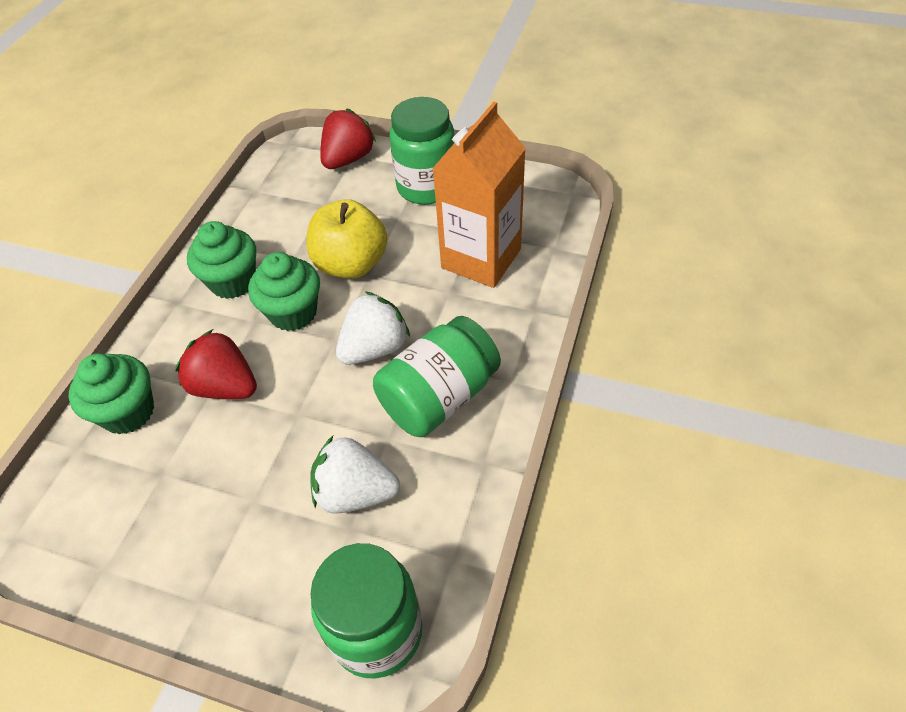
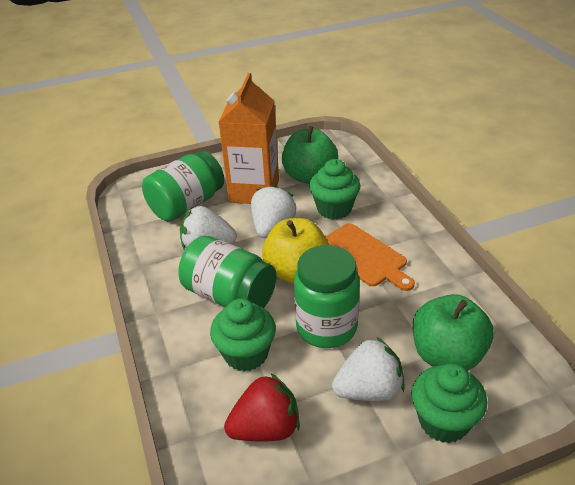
green apple: 0 -> 2
orange cutting board: 0 -> 1
red strawberry: 2 -> 1
white strawberry: 2 -> 3

